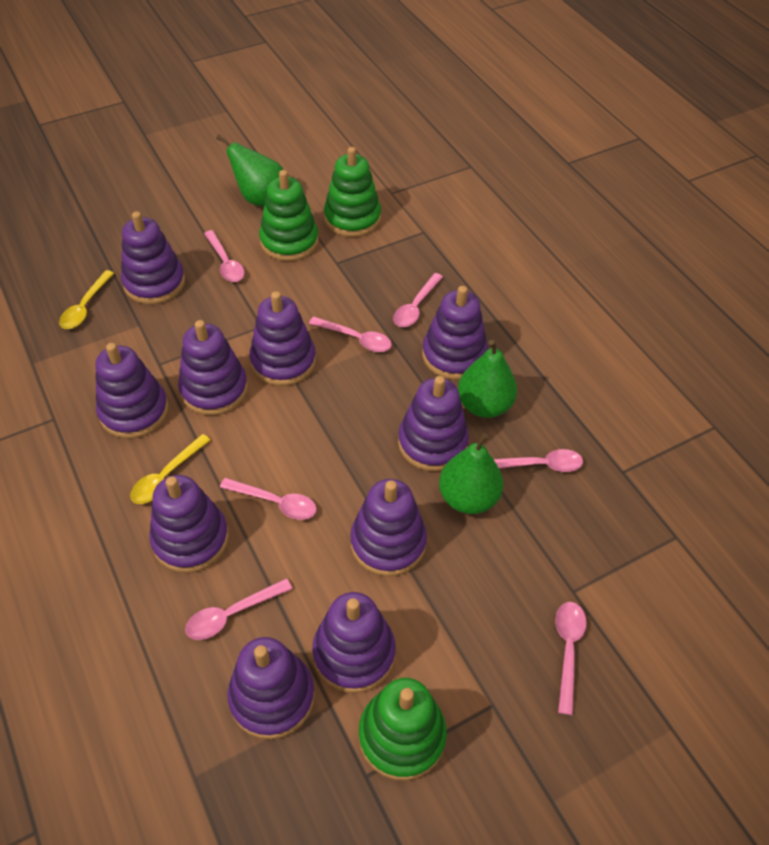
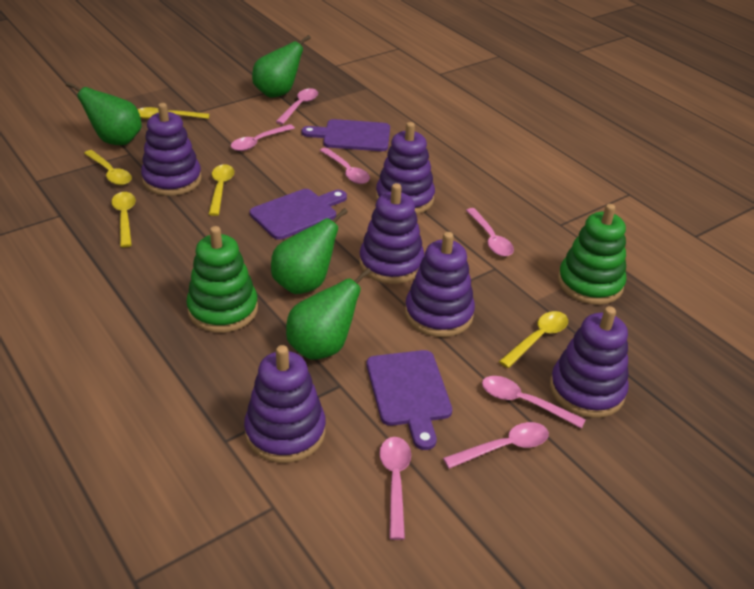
green pear: 3 -> 4
green stacking toy: 3 -> 2
purple cutting board: 0 -> 3
purple stacking toy: 10 -> 6
yellow spoon: 2 -> 5

